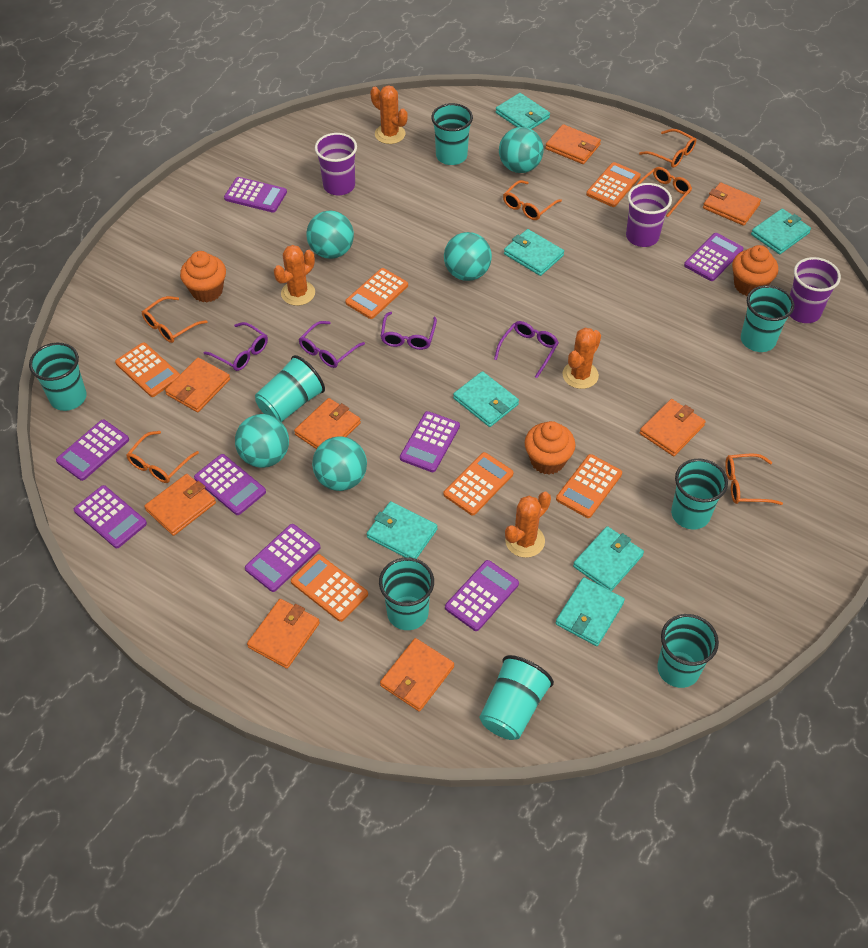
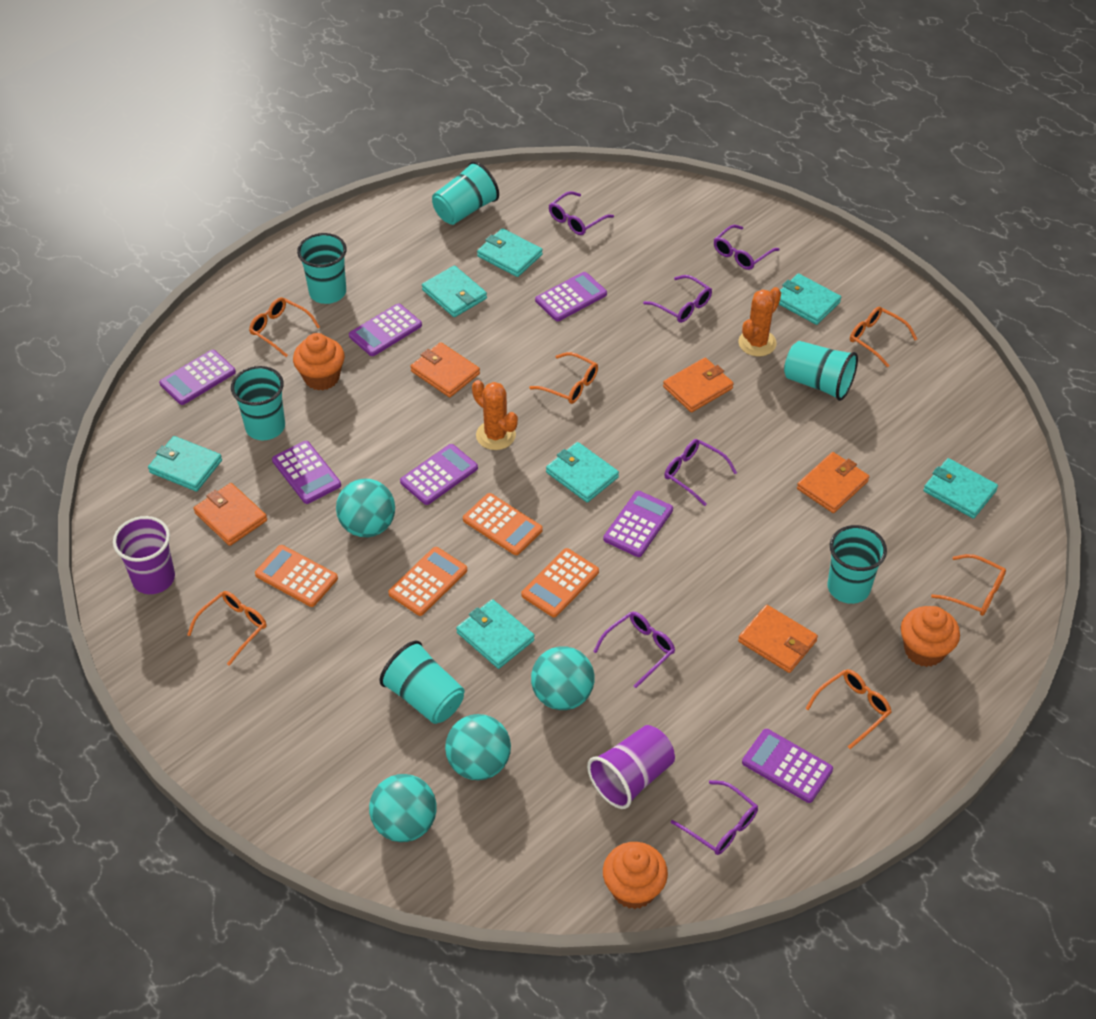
orange cactus: 4 -> 2
orange calculator: 6 -> 4
orange wallet: 8 -> 5
purple calculator: 8 -> 7
purple cup: 3 -> 2
purple glasses: 4 -> 6
turquoise ball: 5 -> 4
turquoise cup: 8 -> 6

